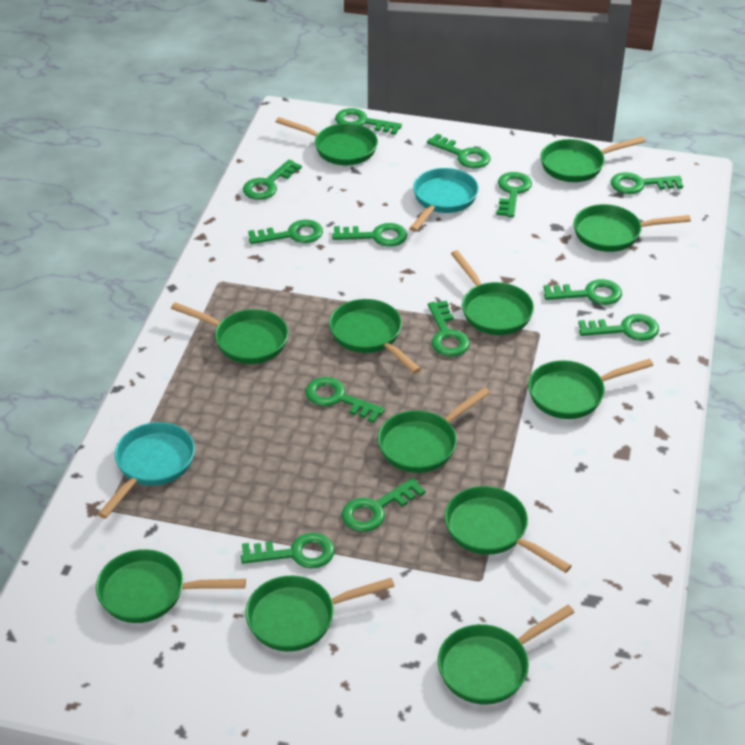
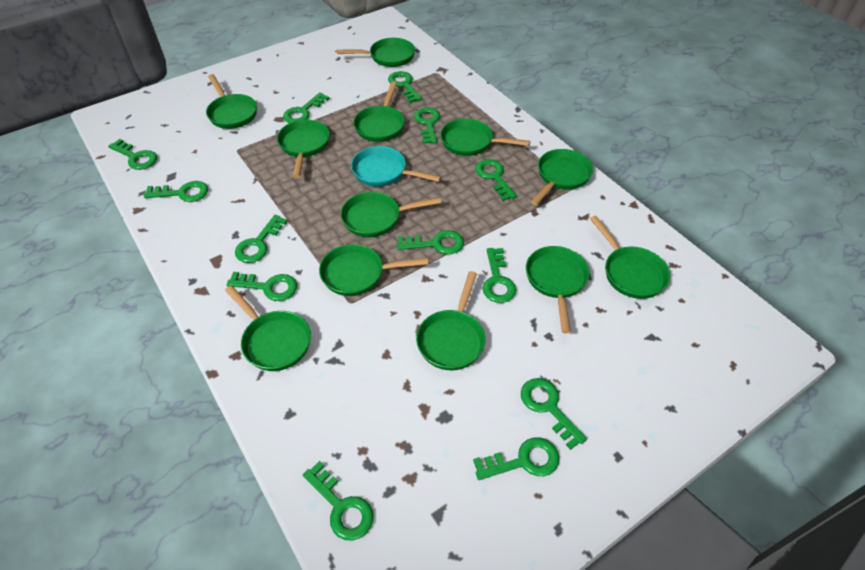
turquoise pan: 2 -> 1

